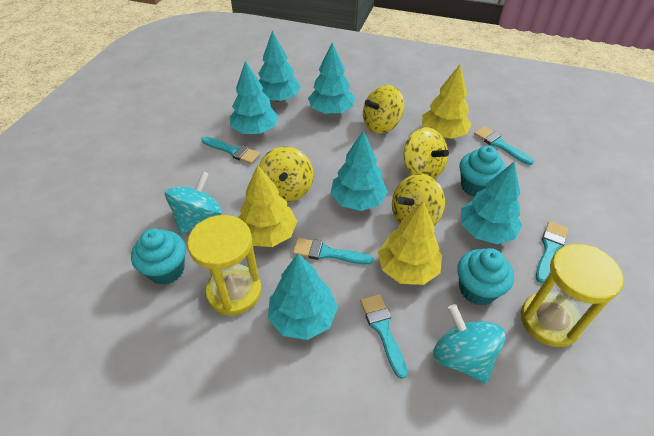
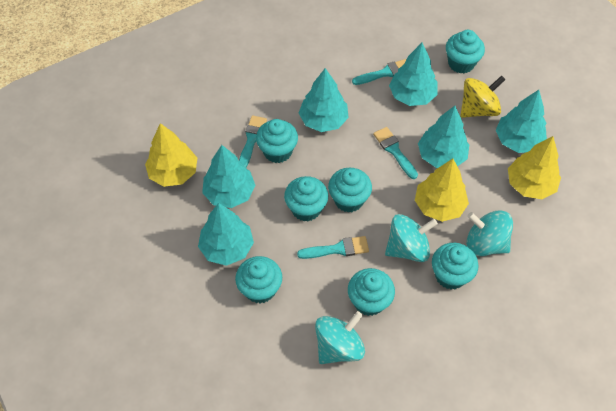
turquoise brush: 5 -> 4
turquoise cupcake: 3 -> 7
turquoise spinning top: 2 -> 3
yellow hourglass: 2 -> 0
yellow spinning top: 4 -> 1

